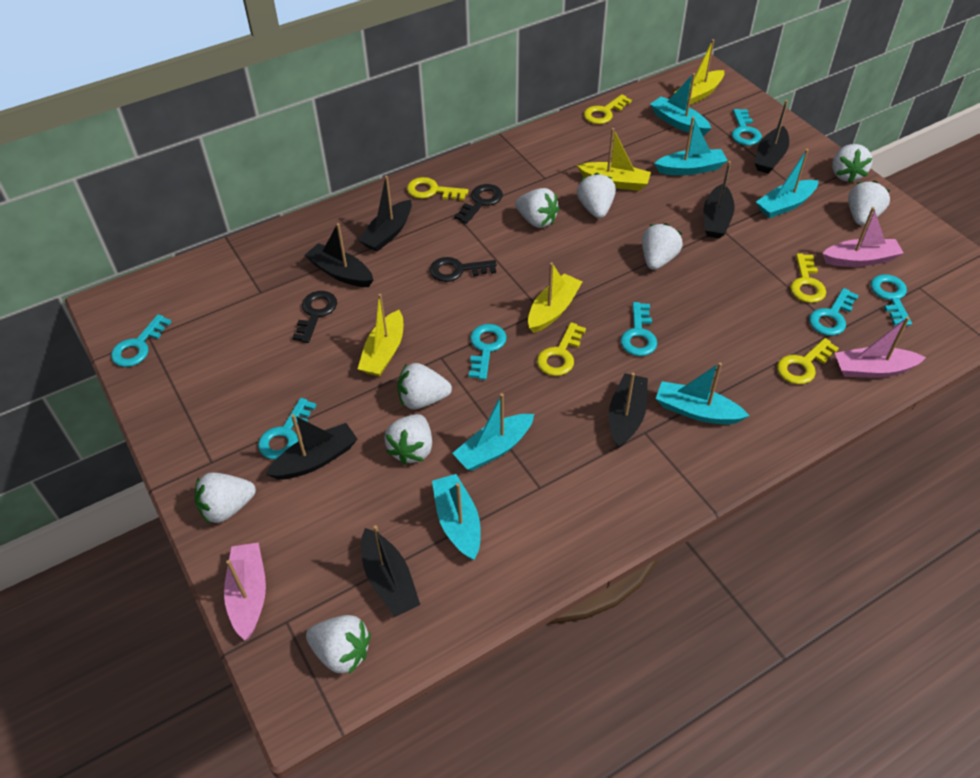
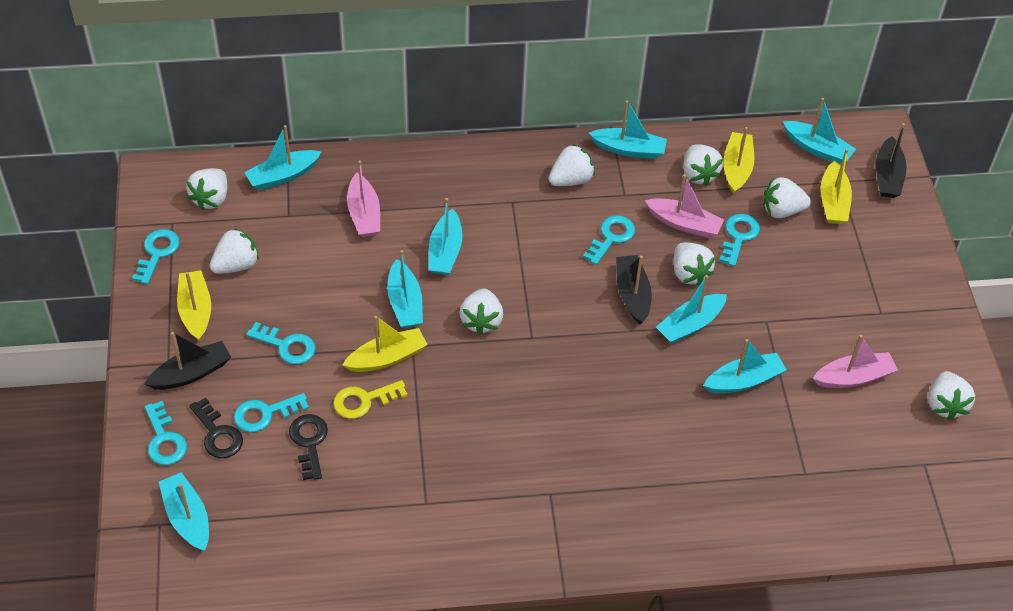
black boat: 7 -> 3
black key: 3 -> 2
turquoise boat: 6 -> 8
turquoise key: 7 -> 6
white strawberry: 9 -> 8
yellow key: 5 -> 1

